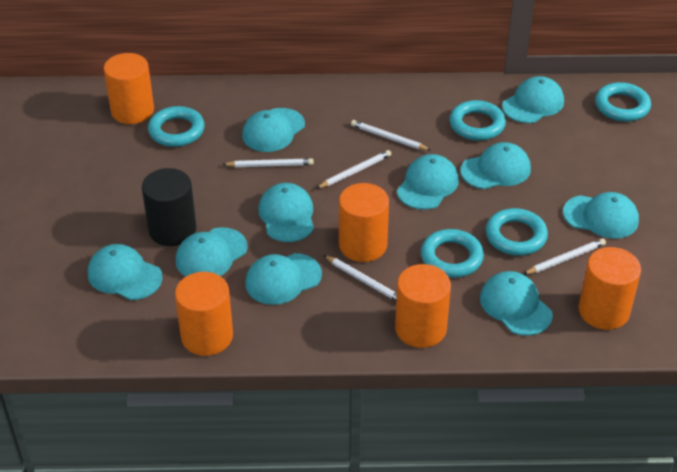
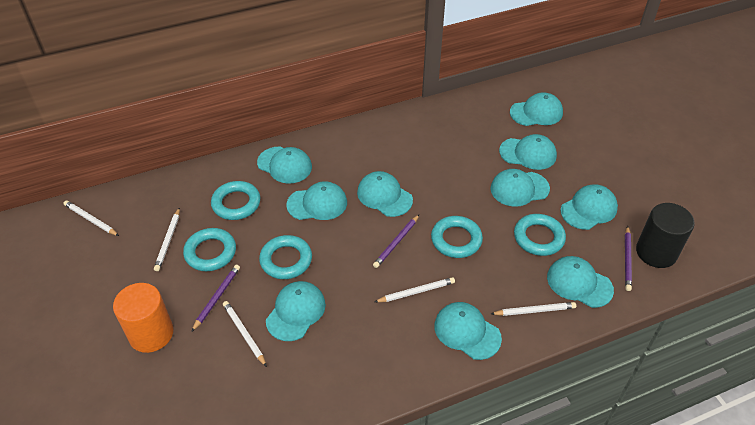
orange cylinder: 5 -> 1
purple pencil: 0 -> 3

